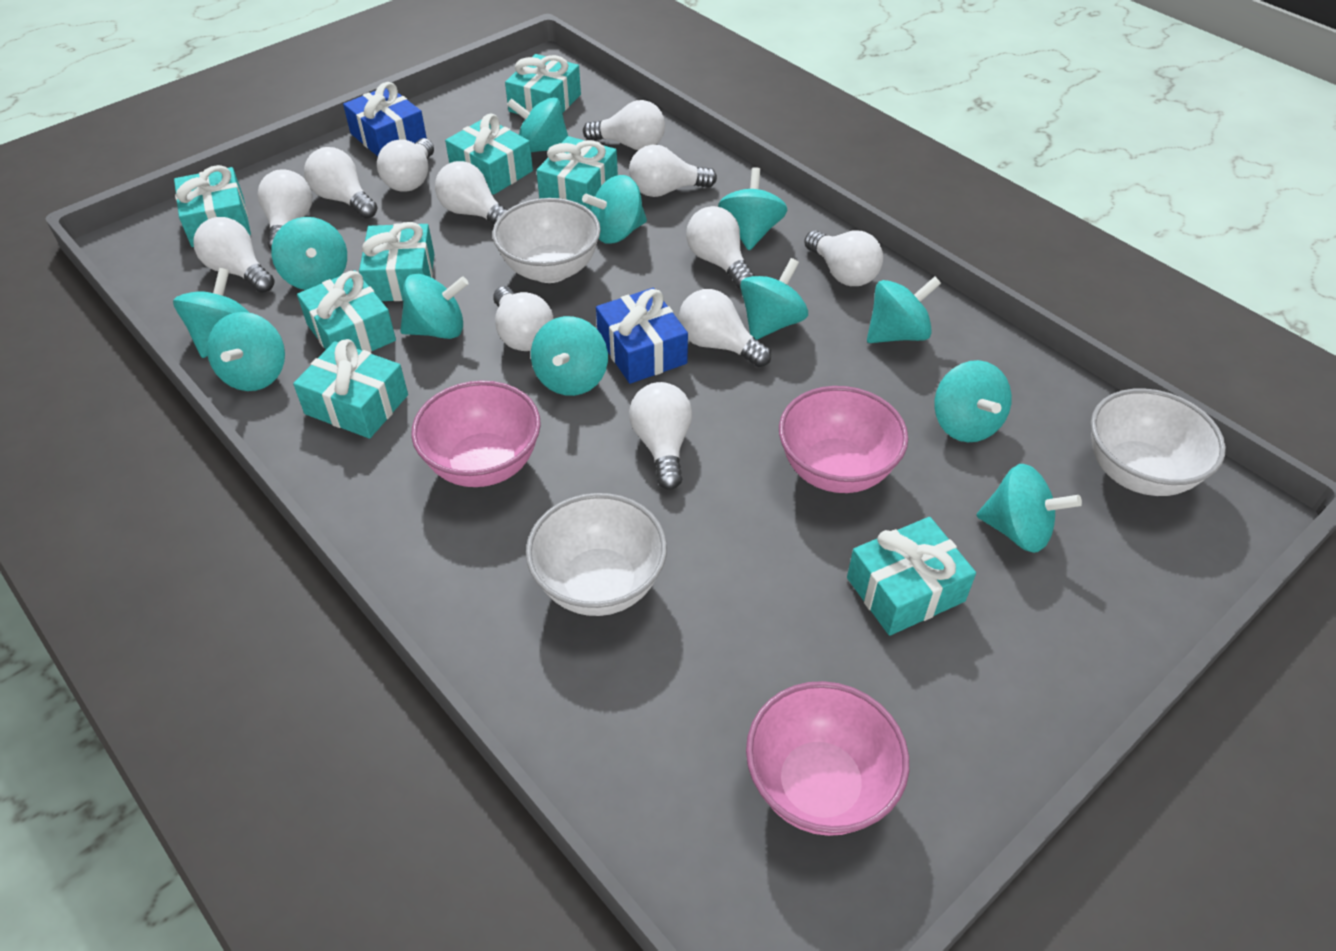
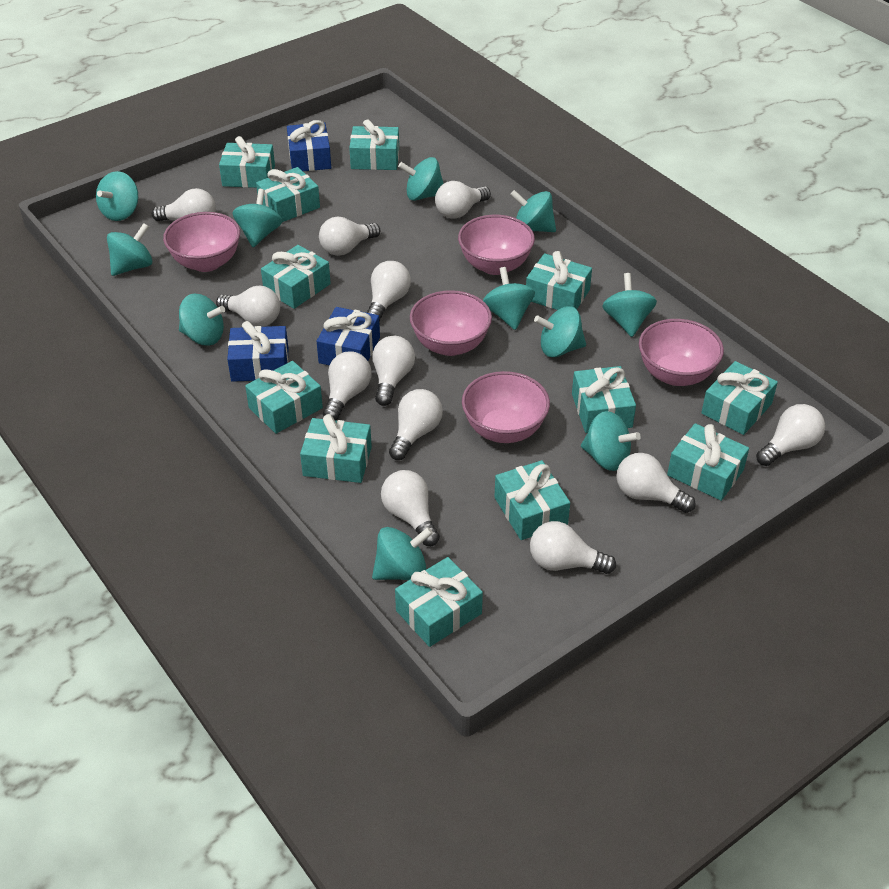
blue gift: 2 -> 3
pink bowl: 3 -> 5
turquoise gift: 8 -> 12
turquoise spinning top: 12 -> 11
white bowl: 3 -> 0

